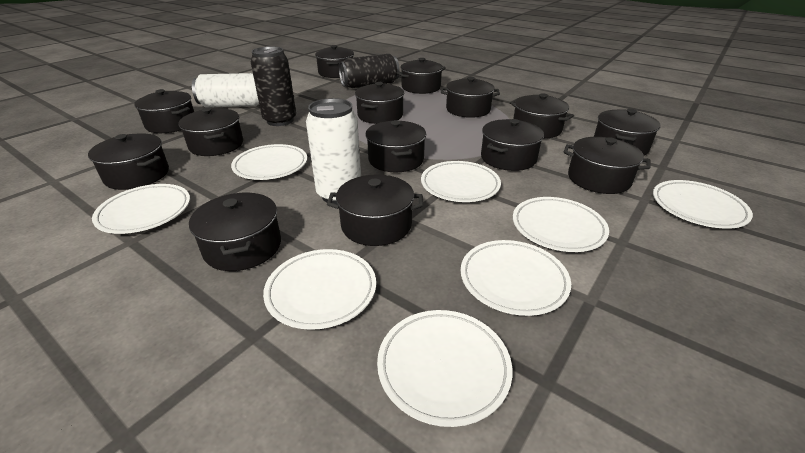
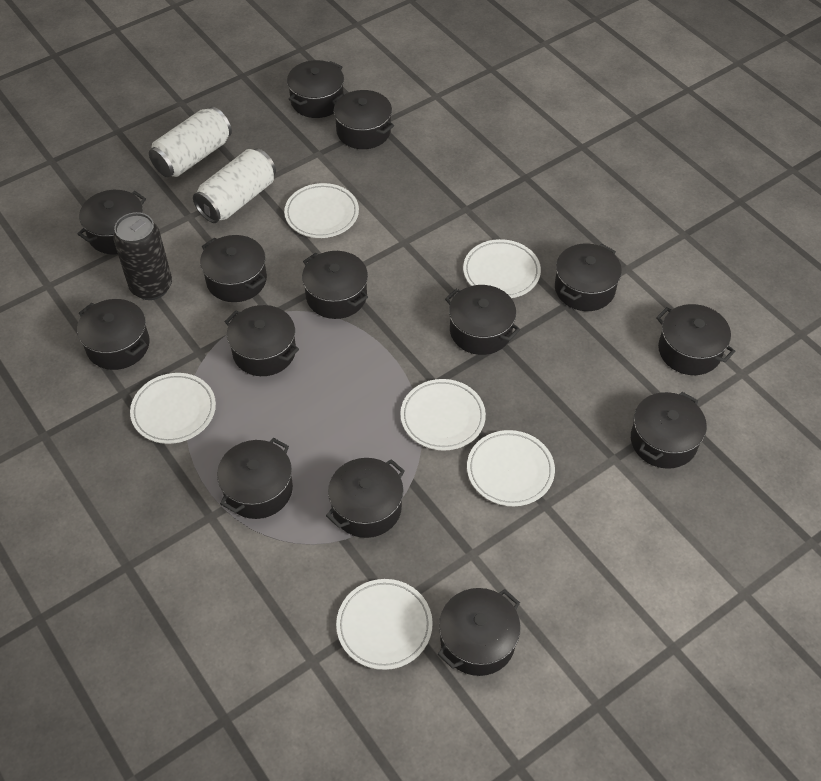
black can: 2 -> 1
white plate: 8 -> 6

